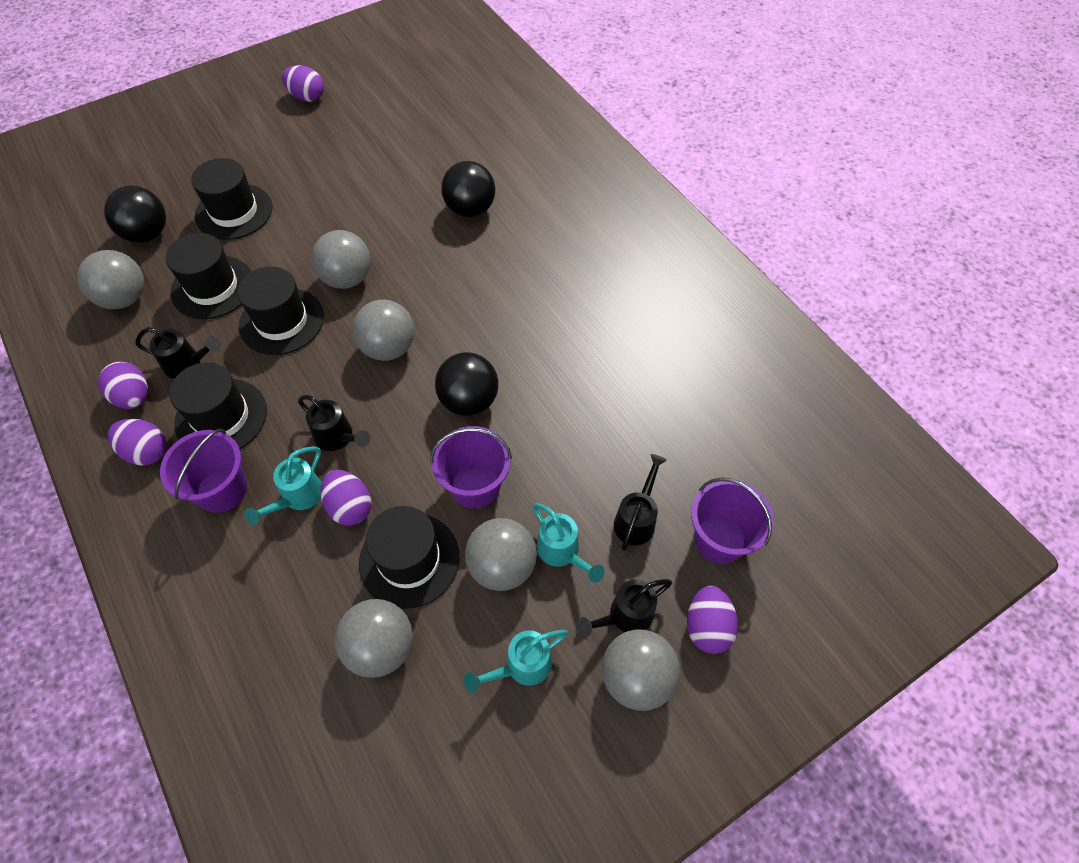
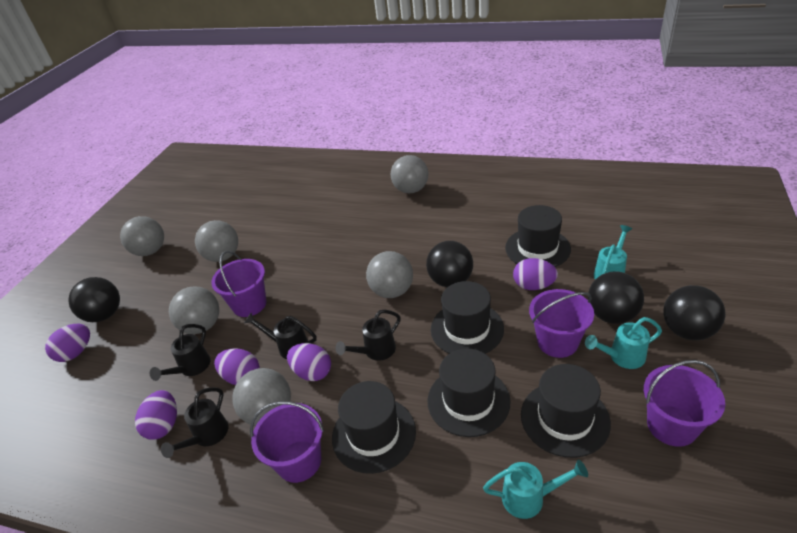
black ball: 3 -> 4
purple bucket: 3 -> 4

